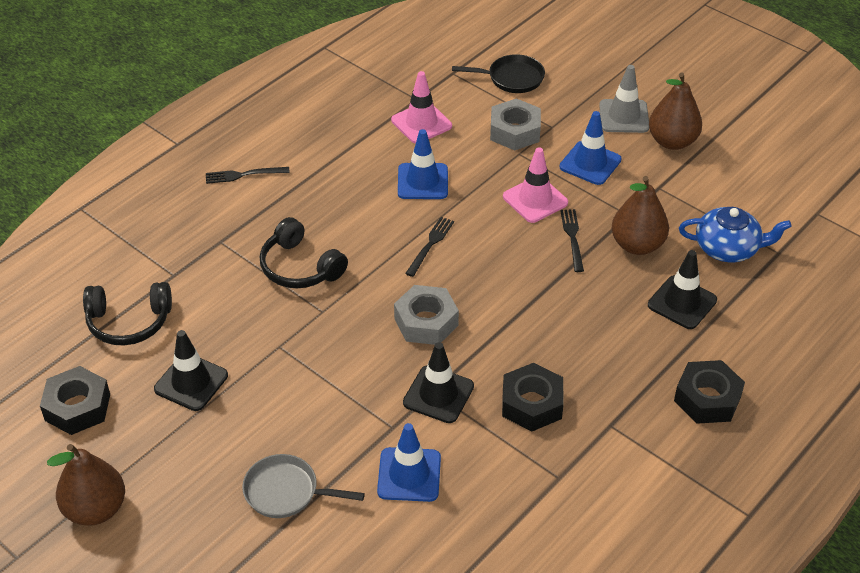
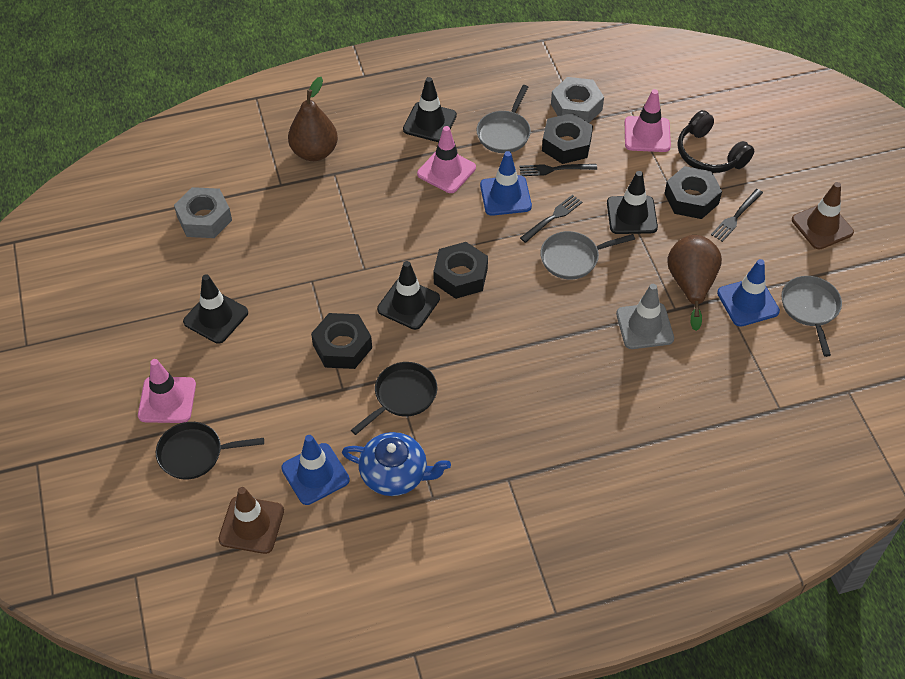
black headphones: 2 -> 1
black nut: 3 -> 4
black pan: 1 -> 2
black traffic cone: 3 -> 4
brown pear: 3 -> 2
brown traffic cone: 0 -> 2
grey pan: 1 -> 3
pink traffic cone: 2 -> 3

